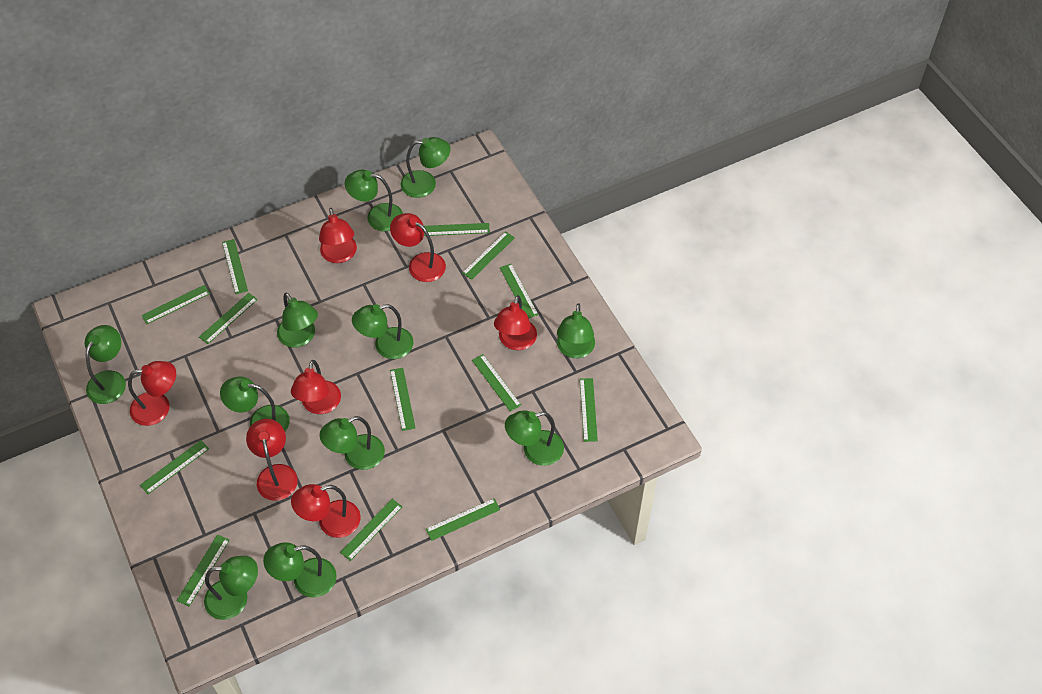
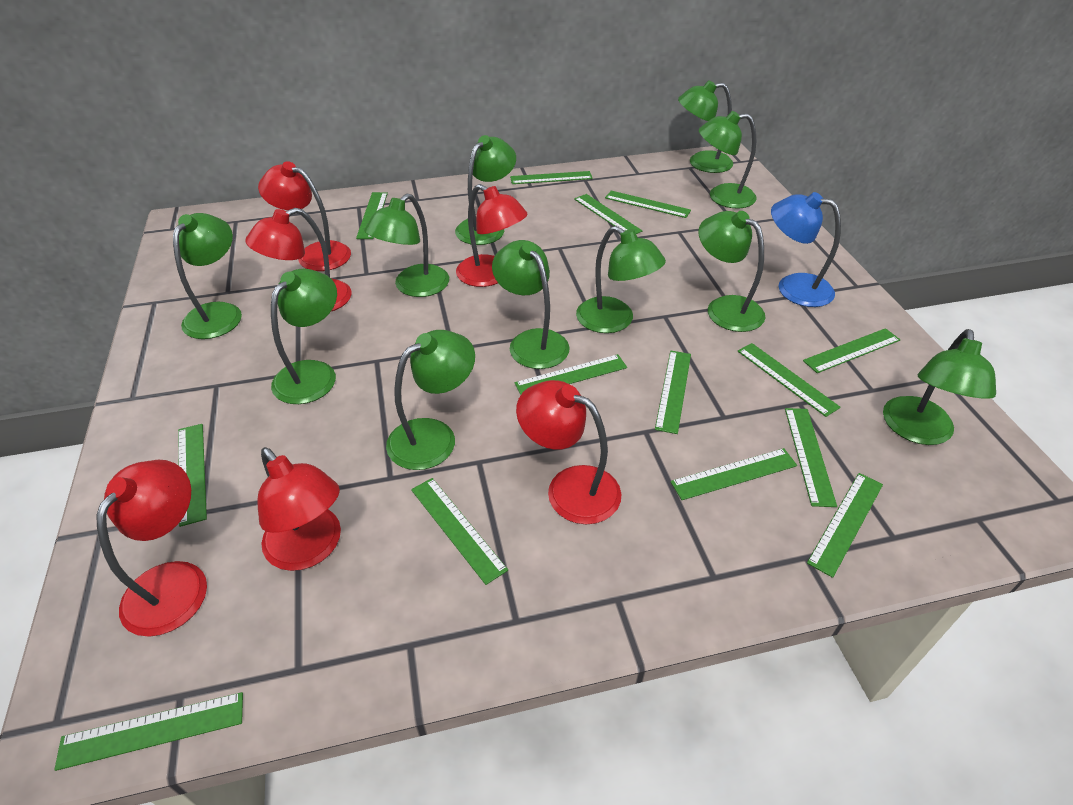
blue lamp: 0 -> 1
green ruler: 13 -> 14
red lamp: 7 -> 6

